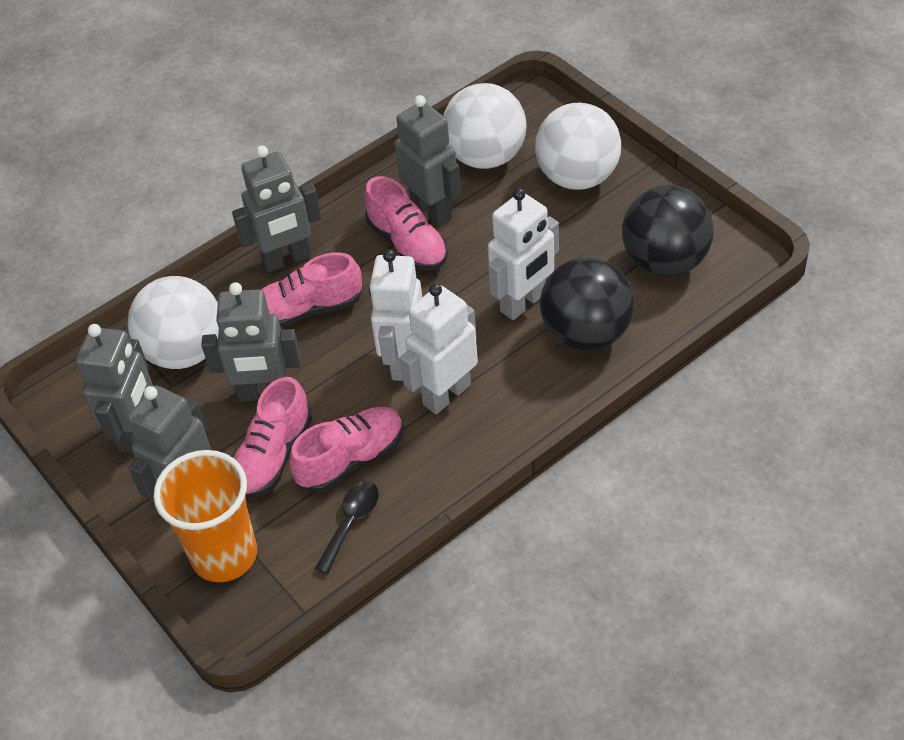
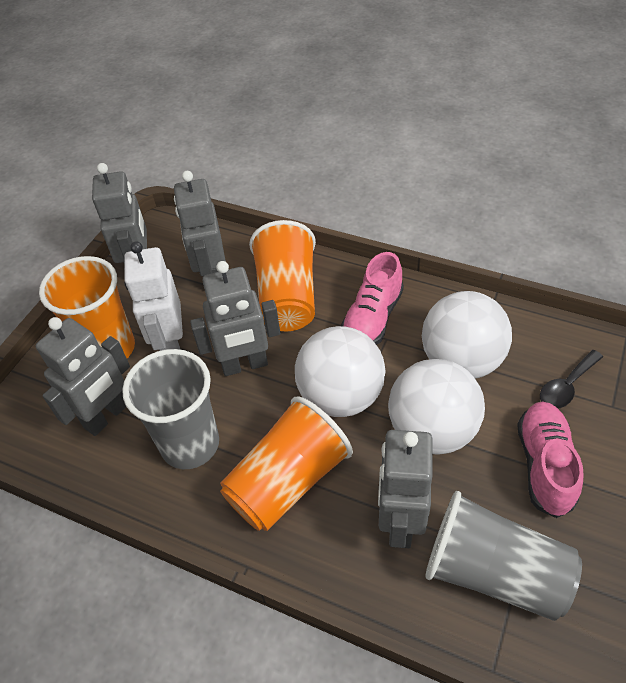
black ball: 2 -> 0
grey cup: 0 -> 2
orange cup: 1 -> 3
pink shoe: 4 -> 2
white robot: 3 -> 1

